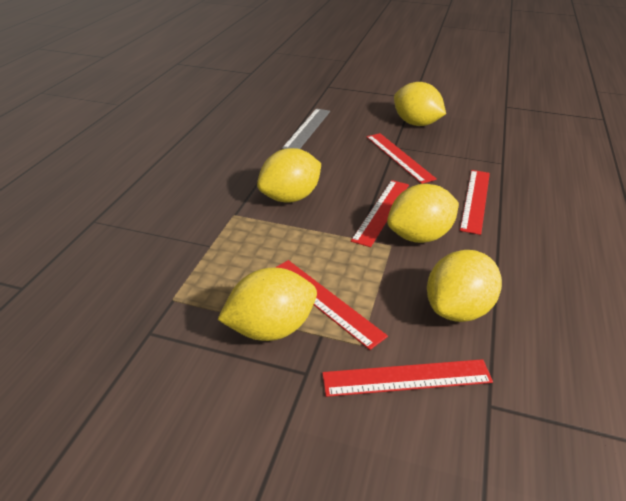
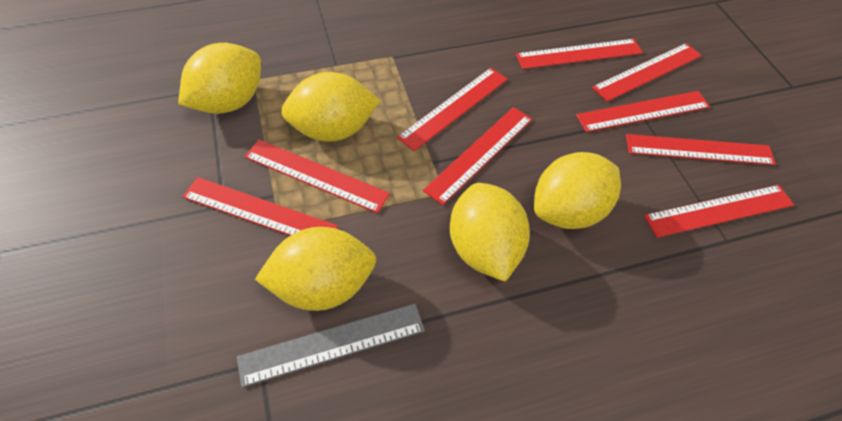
red ruler: 5 -> 9

